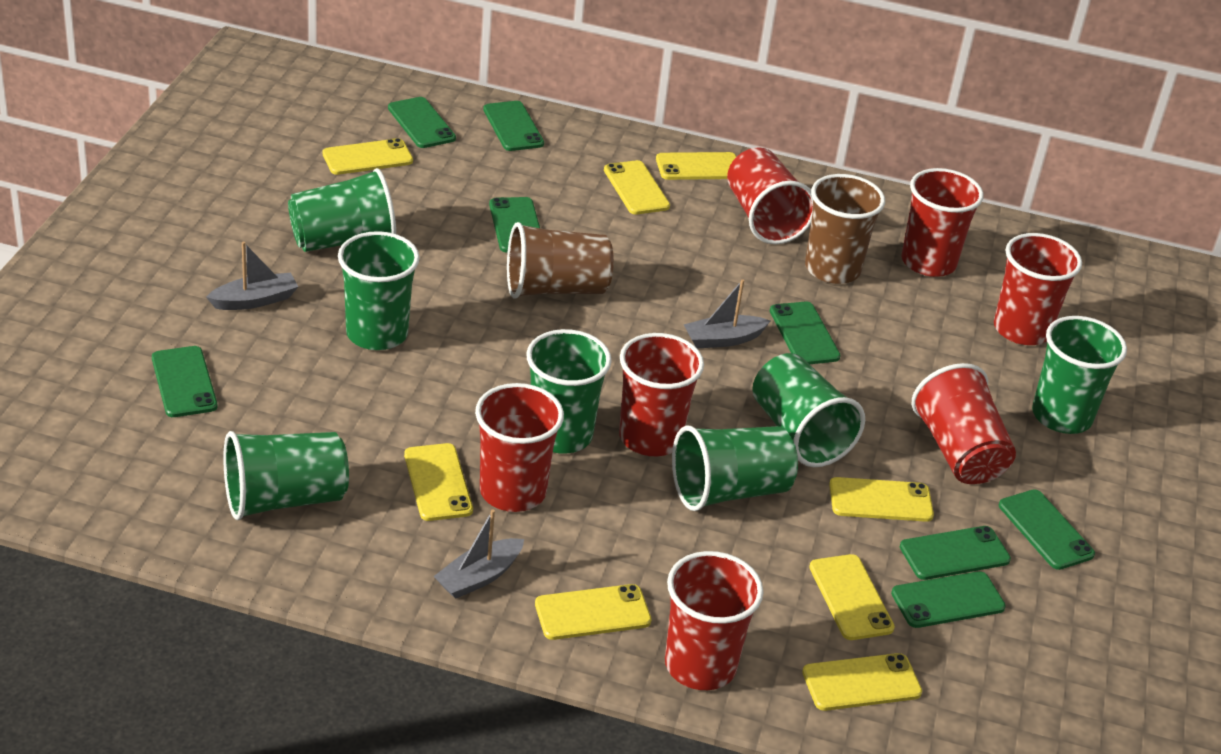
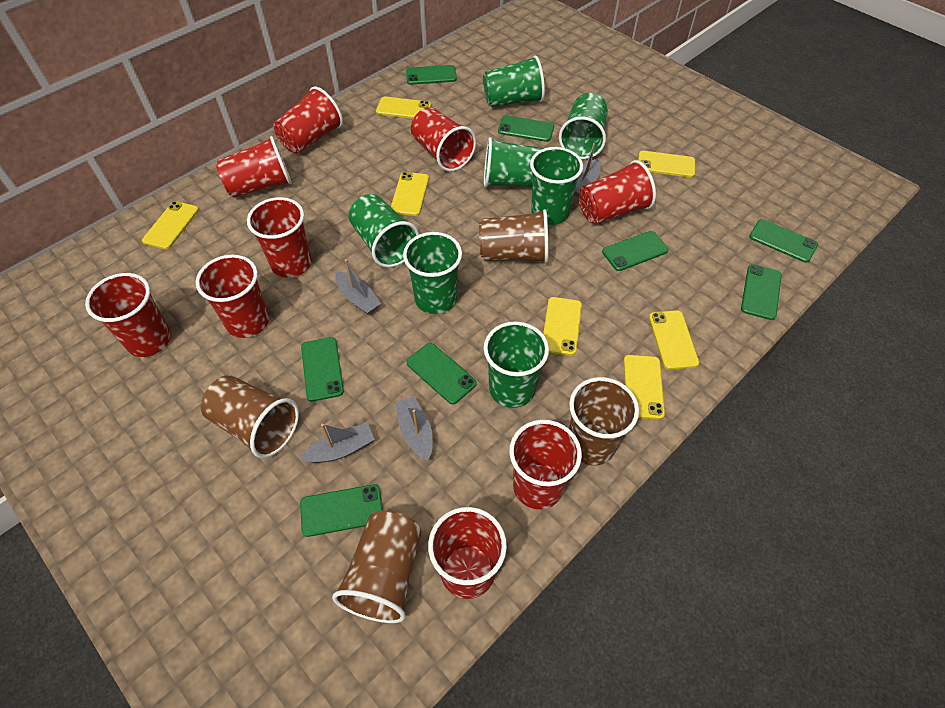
brown cup: 2 -> 4
grey boat: 3 -> 4
red cup: 7 -> 9
yellow phone: 8 -> 7

